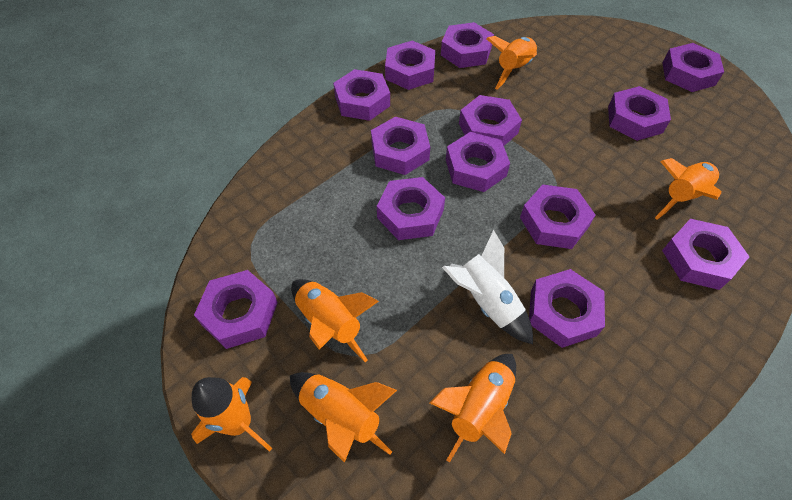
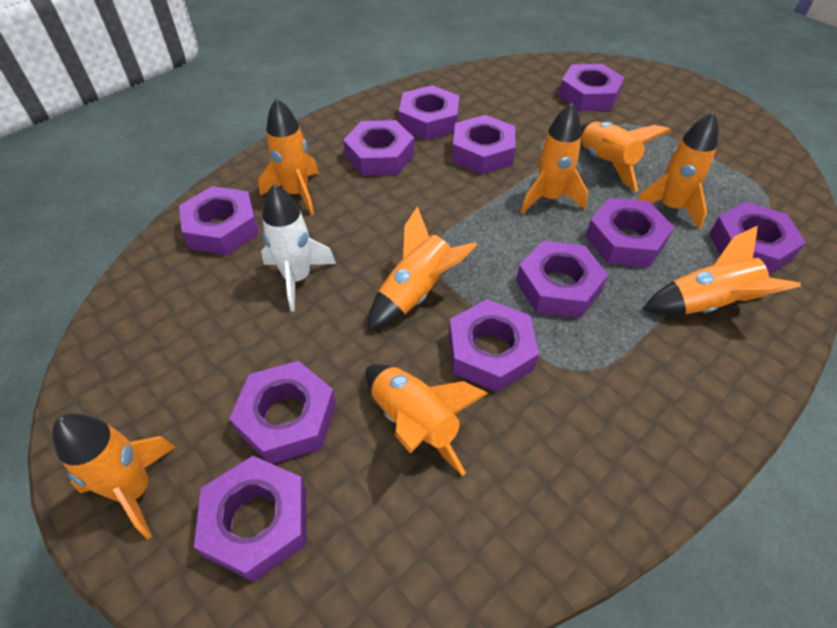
orange rocket: 6 -> 8
purple nut: 13 -> 11

